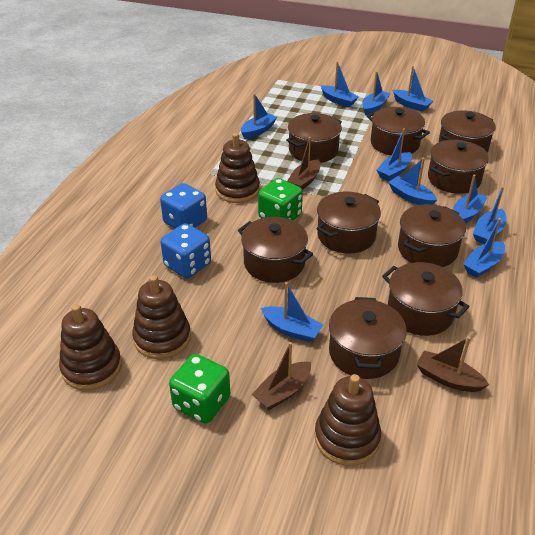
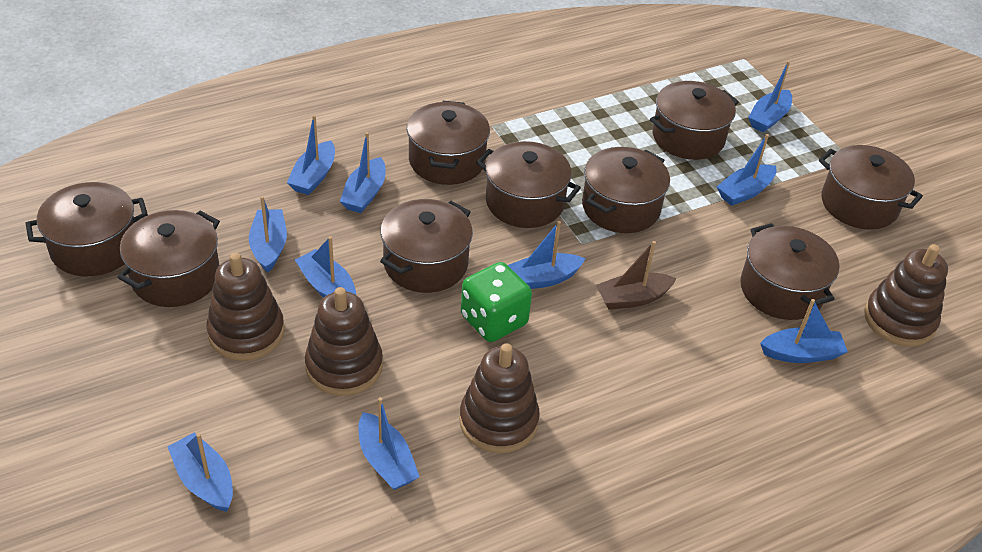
blue dice: 2 -> 0
brown boat: 3 -> 1
green dice: 2 -> 1

